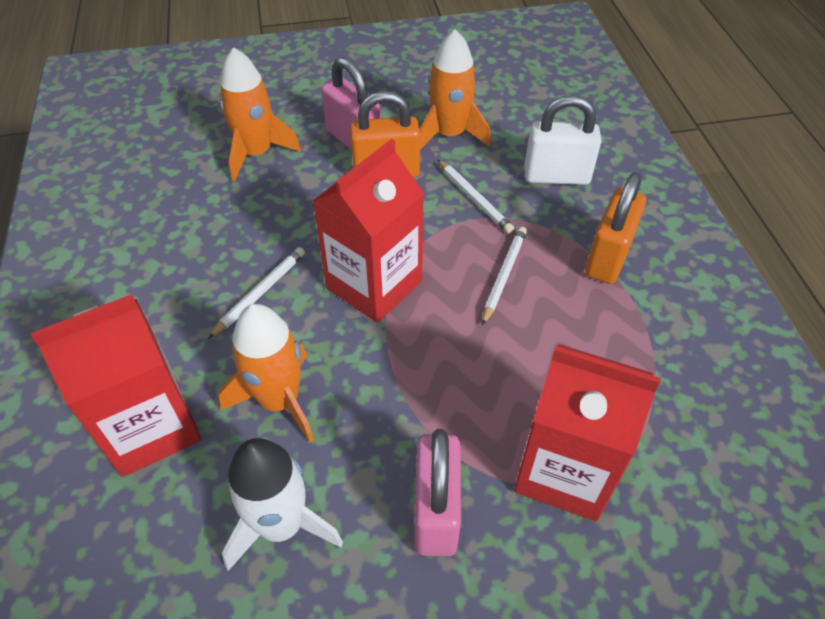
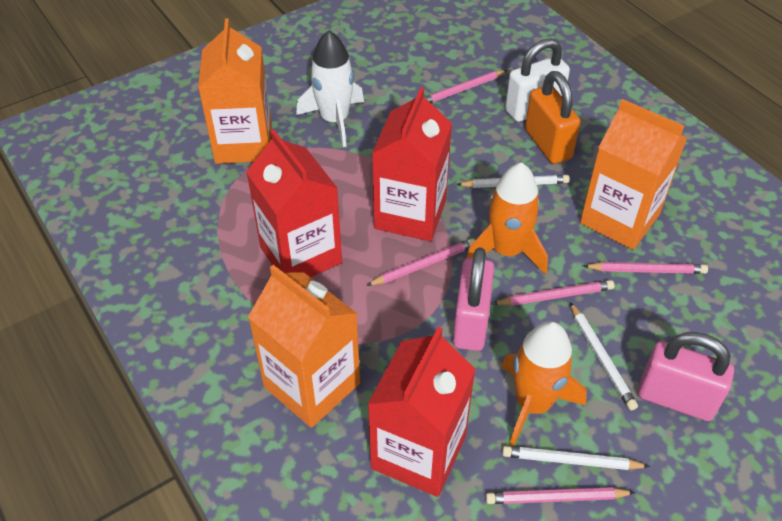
orange carton: 0 -> 3
orange padlock: 2 -> 1
orange rocket: 3 -> 2
pink pencil: 0 -> 5

